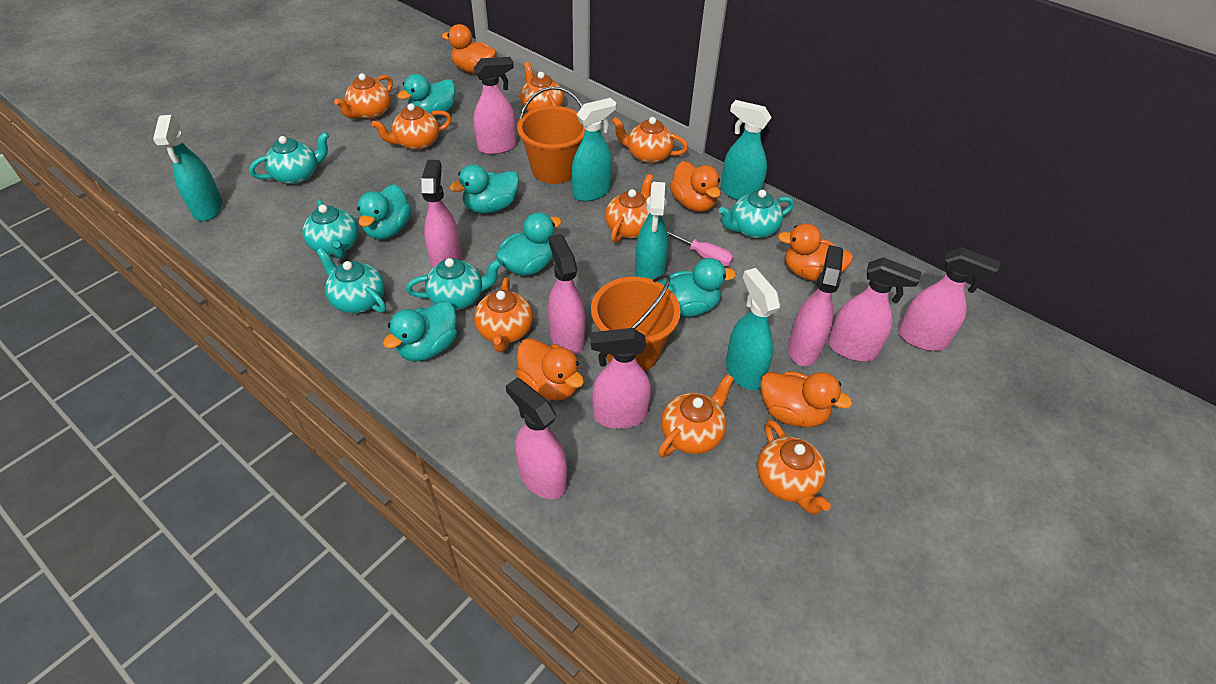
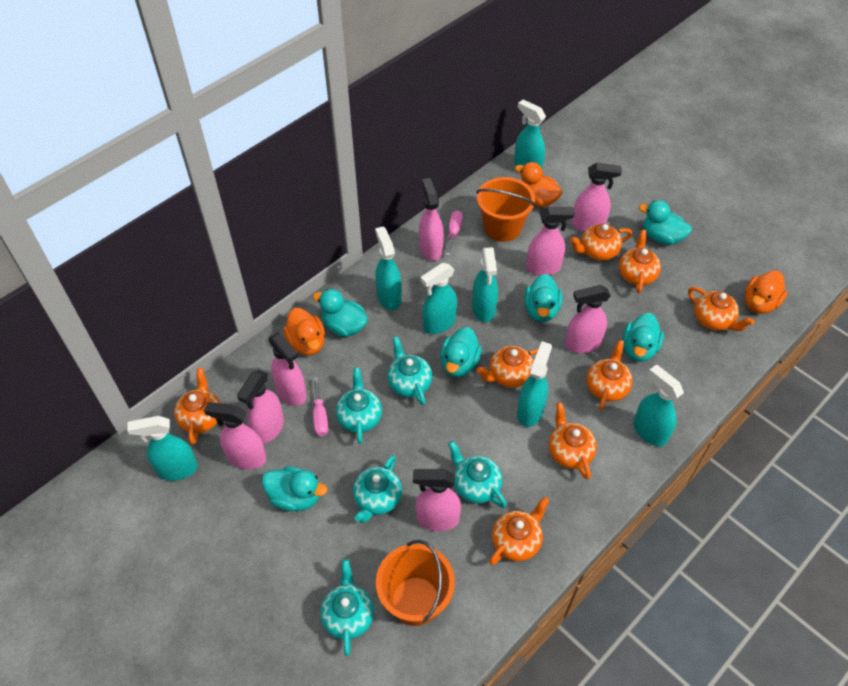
orange duck: 5 -> 3
pink screwdriver: 1 -> 2
turquoise spray bottle: 5 -> 7

